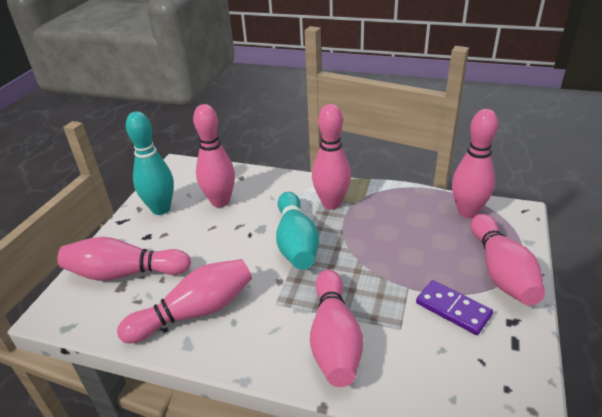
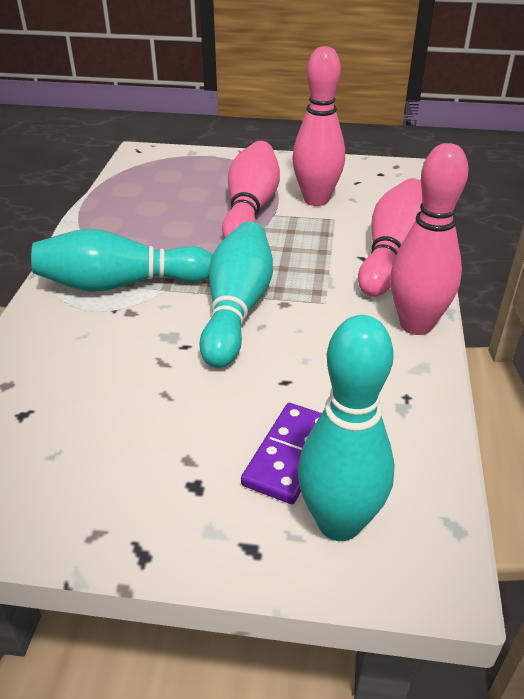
pink bowling pin: 7 -> 4
turquoise bowling pin: 2 -> 3

